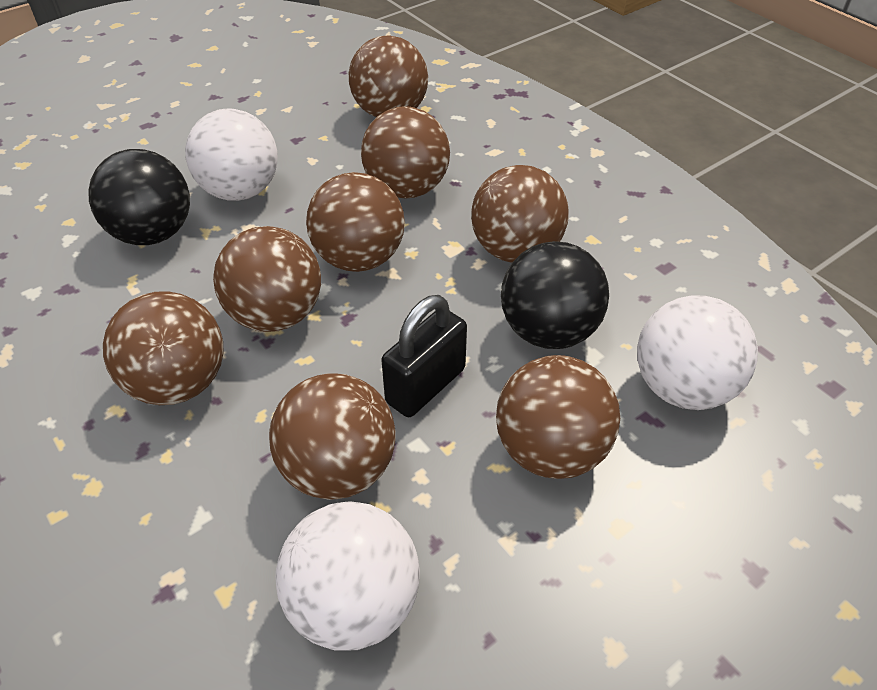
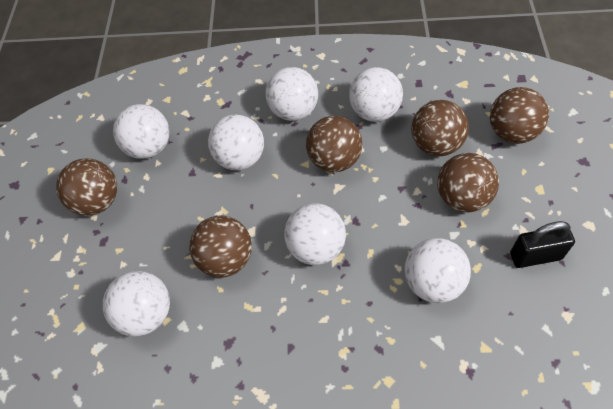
black ball: 2 -> 0
brown ball: 8 -> 6
white ball: 3 -> 7

